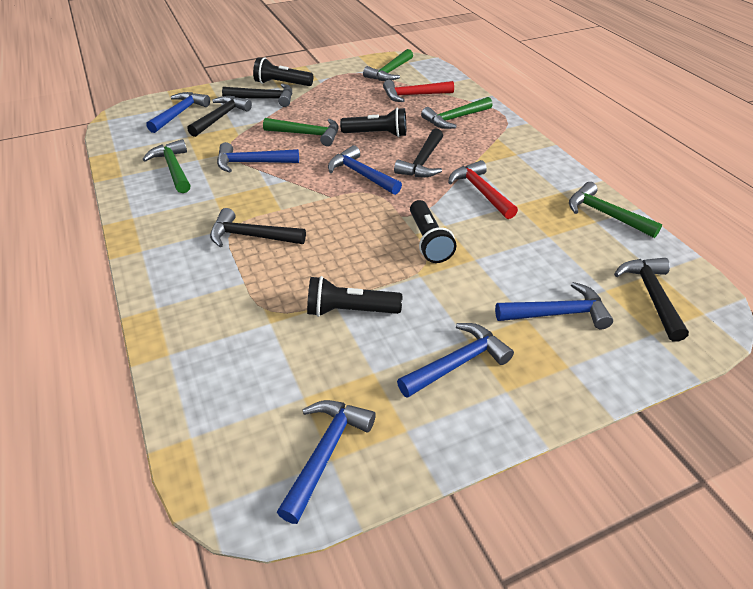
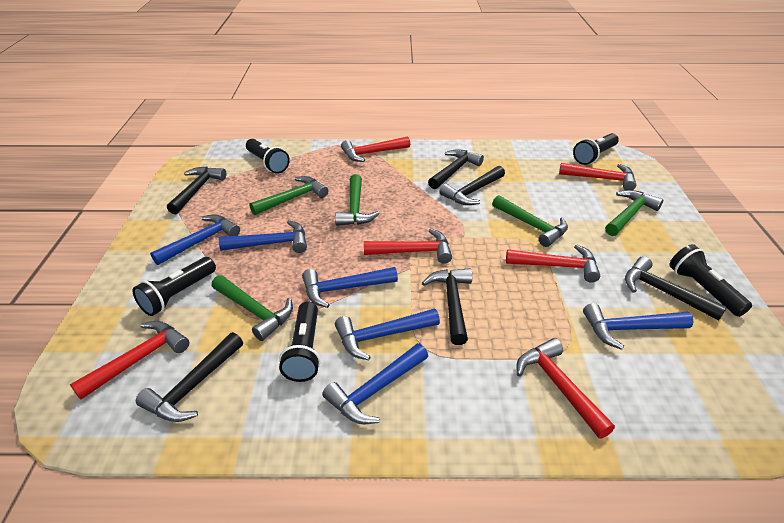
black flashlight: 4 -> 5
black hammer: 5 -> 6
red hammer: 2 -> 6

